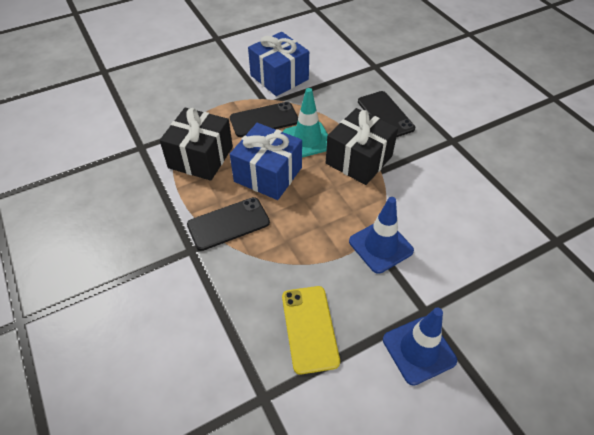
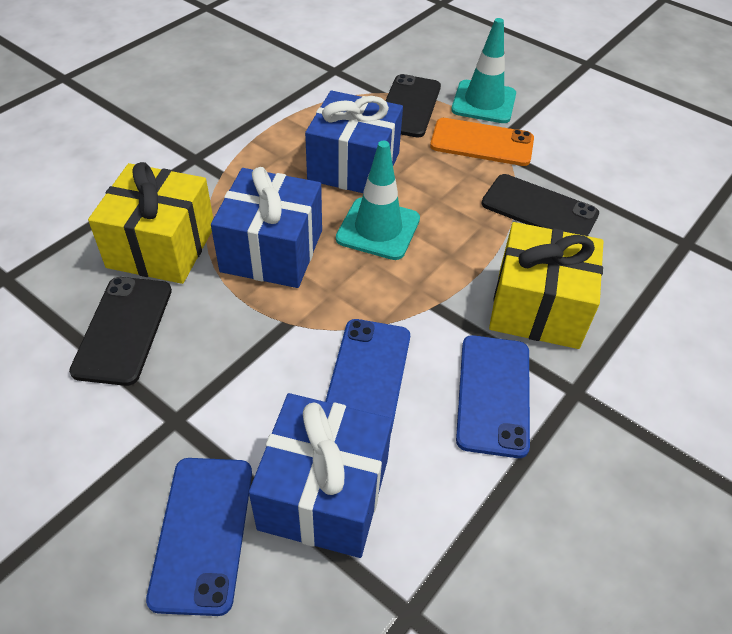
black gift: 2 -> 0
blue gift: 2 -> 3
blue phone: 0 -> 3
blue traffic cone: 2 -> 0
orange phone: 0 -> 1
turquoise traffic cone: 1 -> 2
yellow gift: 0 -> 2
yellow phone: 1 -> 0

